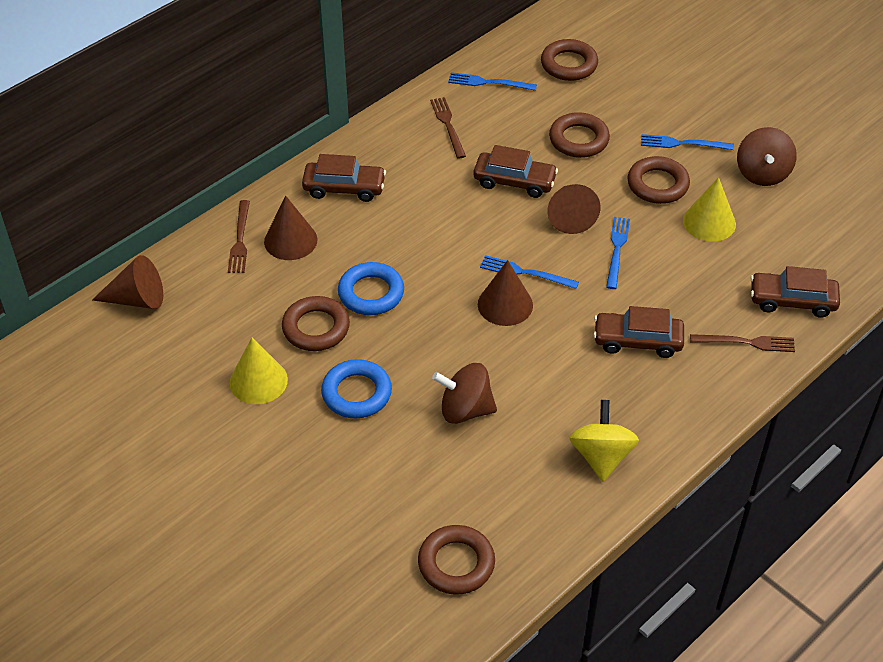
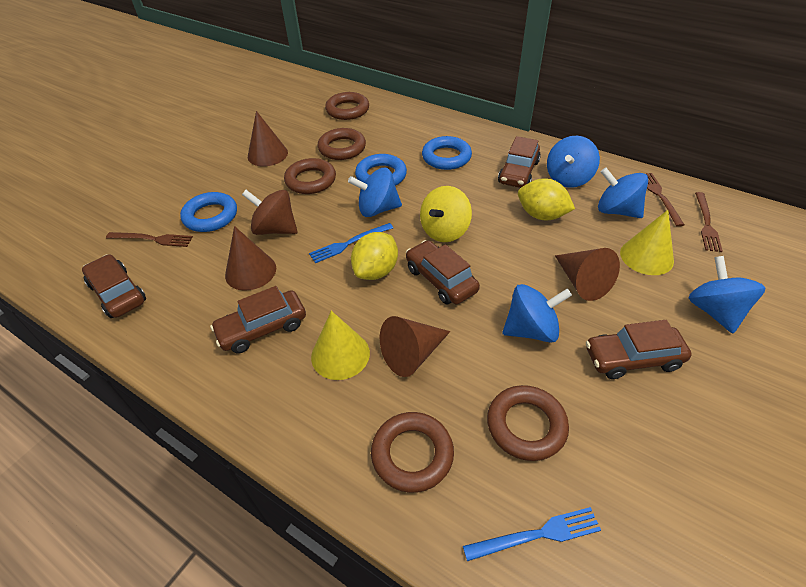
blue fork: 4 -> 2
blue ring: 2 -> 3
blue spinning top: 0 -> 5
brown car: 4 -> 5
brown spinning top: 2 -> 1
yellow lemon: 0 -> 2

